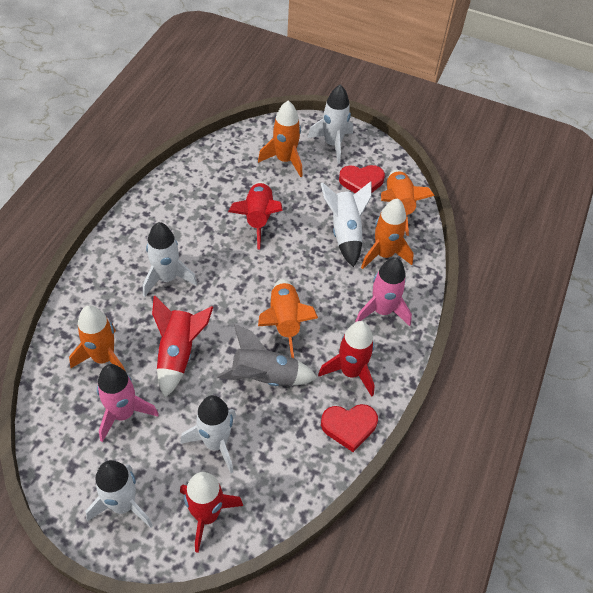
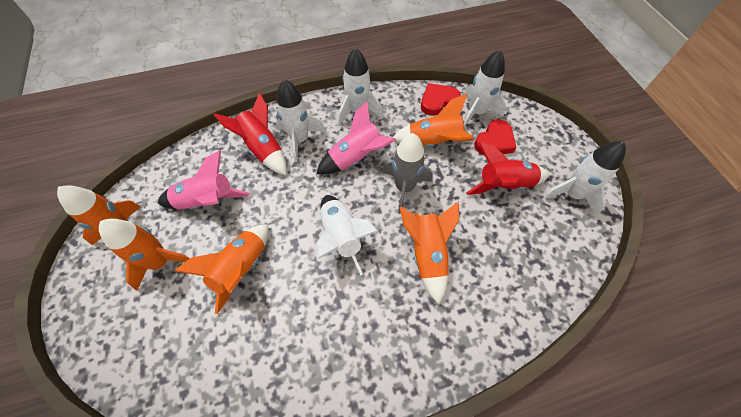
red rocket: 4 -> 2

